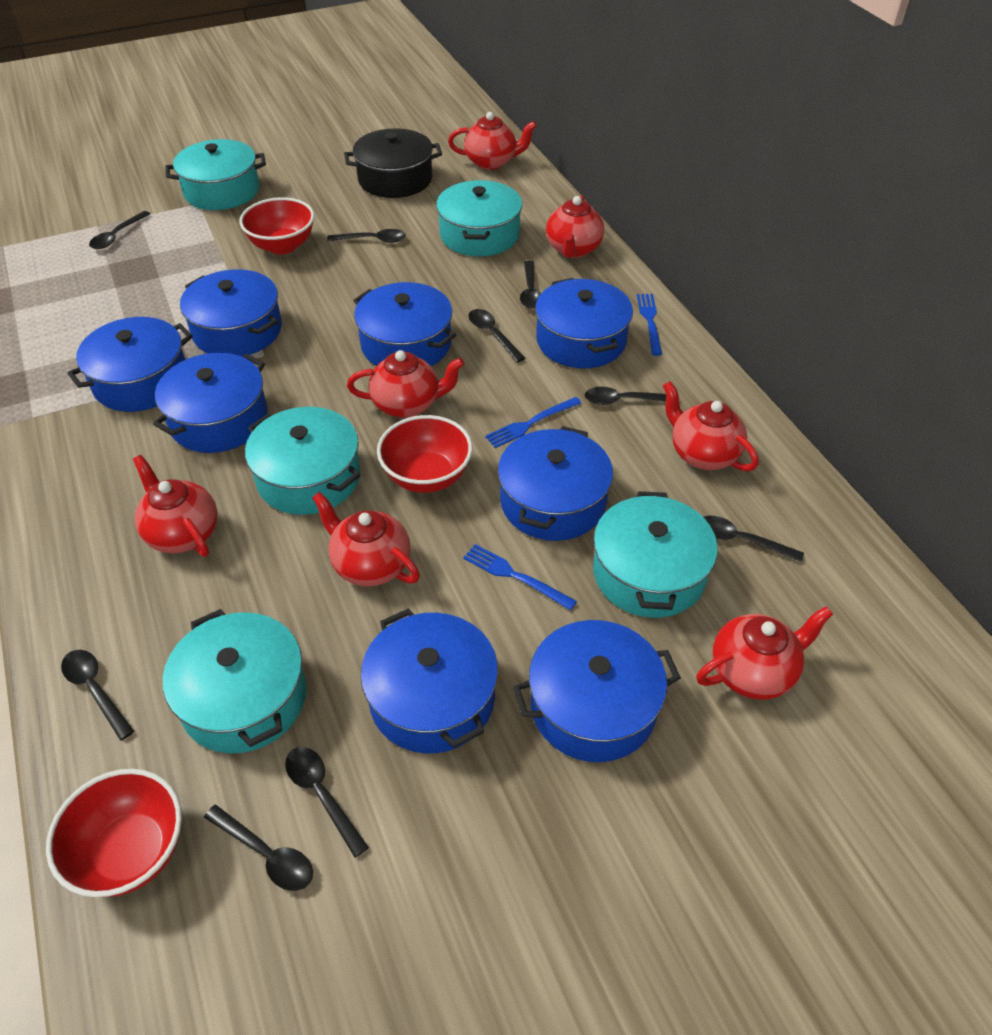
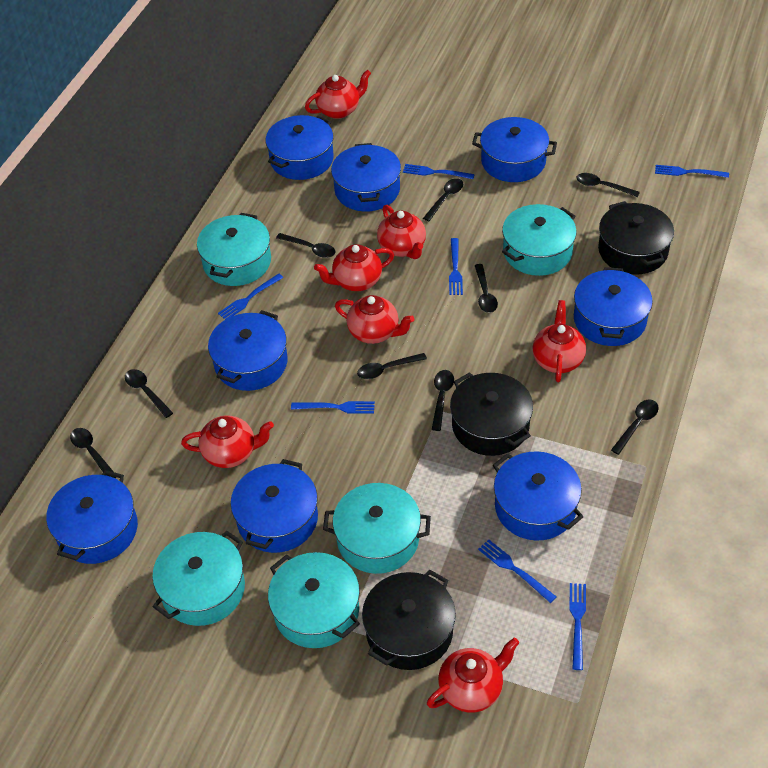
black pot: 1 -> 3
blue fork: 3 -> 7
red bowl: 3 -> 0

